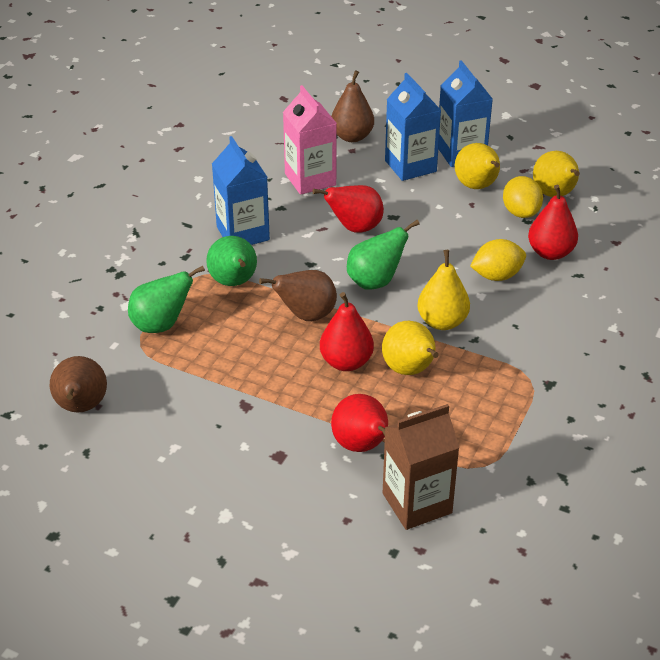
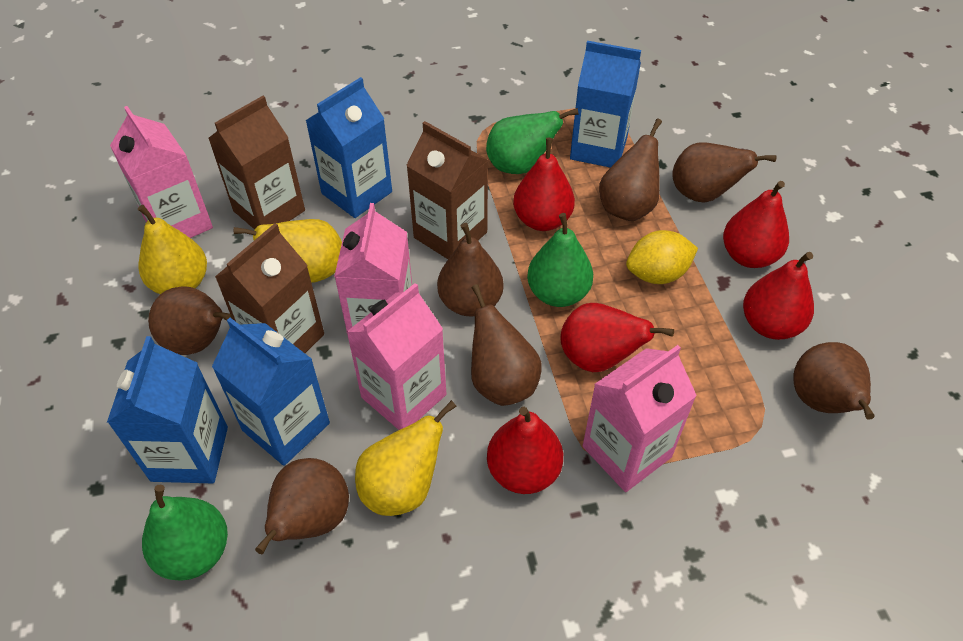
blue carton: 3 -> 4
brown carton: 1 -> 3
brown pear: 3 -> 7
pink carton: 1 -> 4
red pear: 4 -> 5
yellow lemon: 2 -> 1
yellow pear: 4 -> 3

